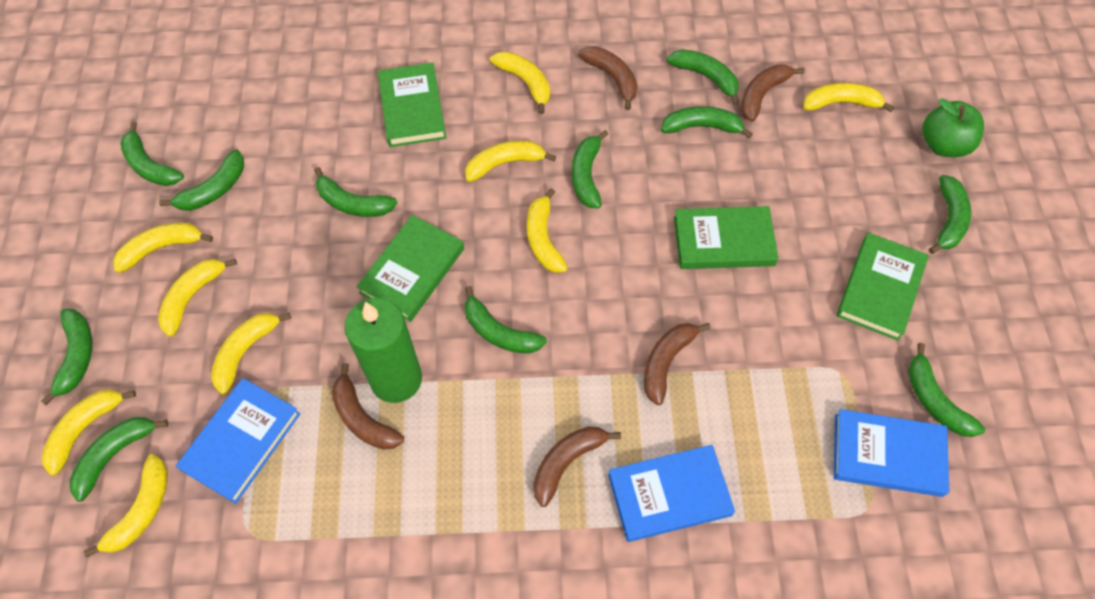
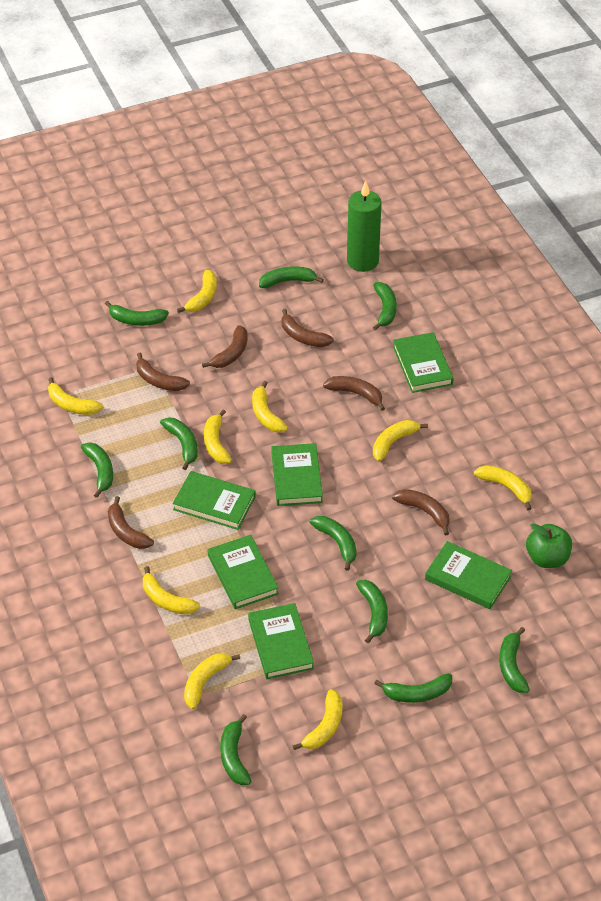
blue book: 3 -> 0
brown banana: 5 -> 6
green banana: 11 -> 10
green book: 4 -> 6

